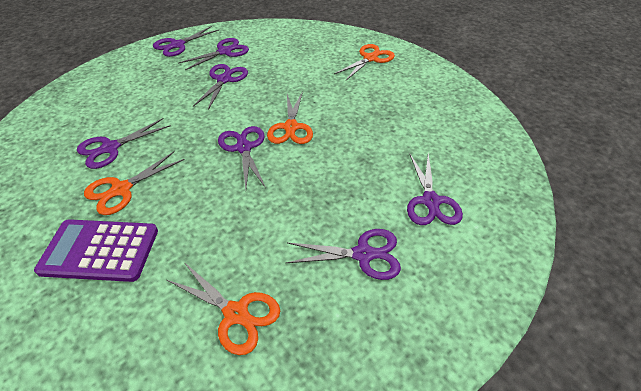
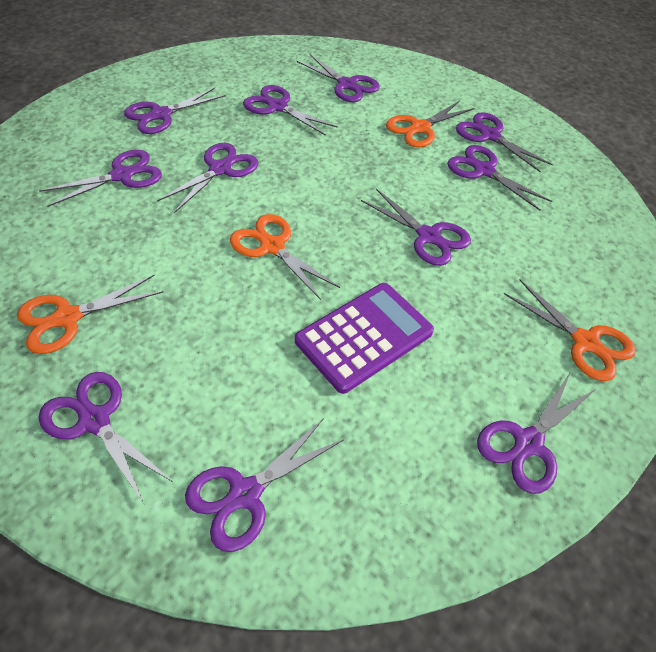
purple scissors: 7 -> 11

